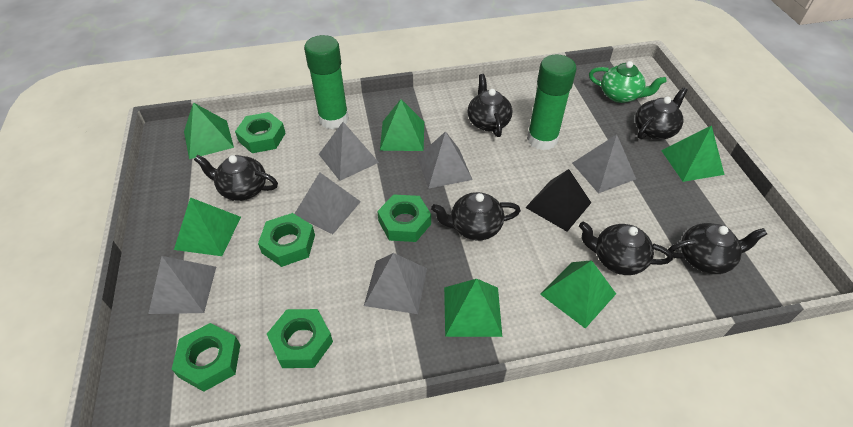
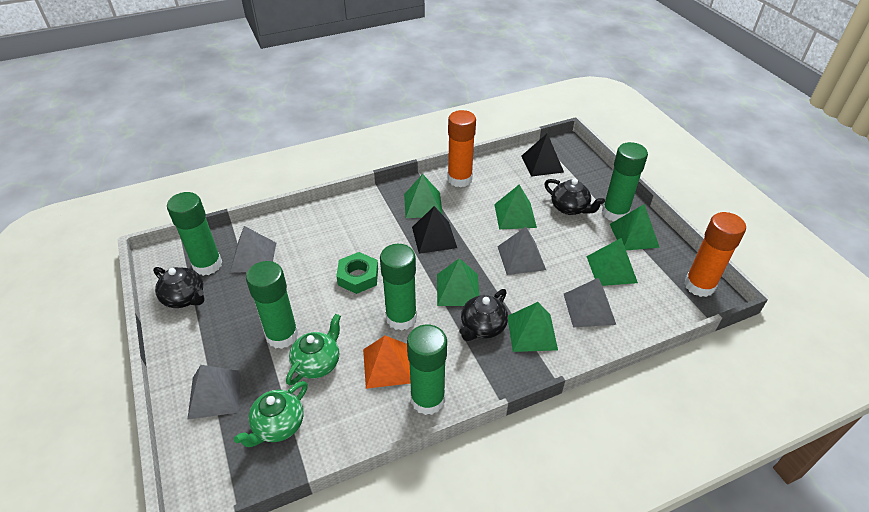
black pyramid: 1 -> 2
black teapot: 6 -> 3
green glue stick: 2 -> 5
green nut: 5 -> 1
green teapot: 1 -> 2
grey pyramid: 6 -> 4
orange glue stick: 0 -> 2
orange pyramid: 0 -> 1

